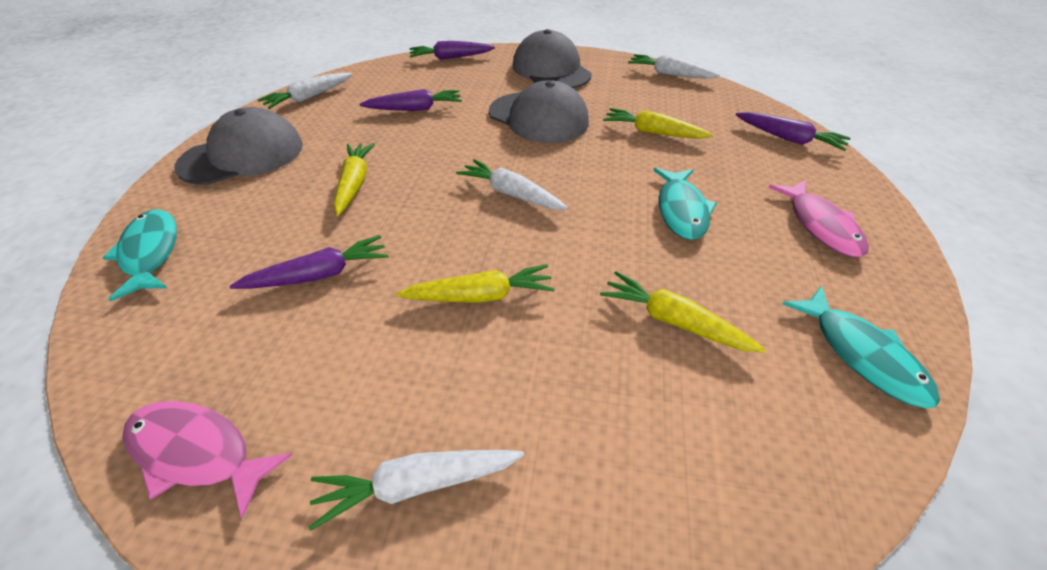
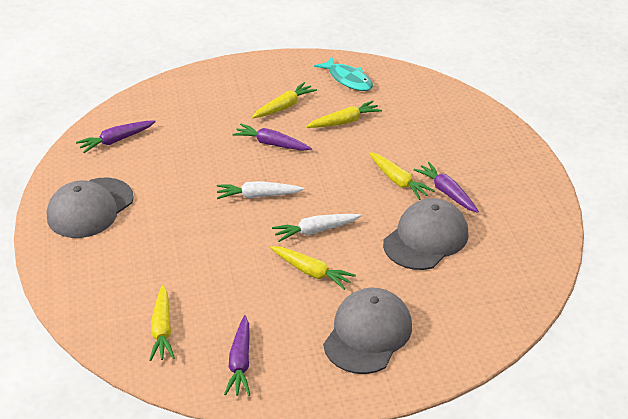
pink fish: 2 -> 0
turquoise fish: 3 -> 1
white carrot: 4 -> 2
yellow carrot: 4 -> 5

